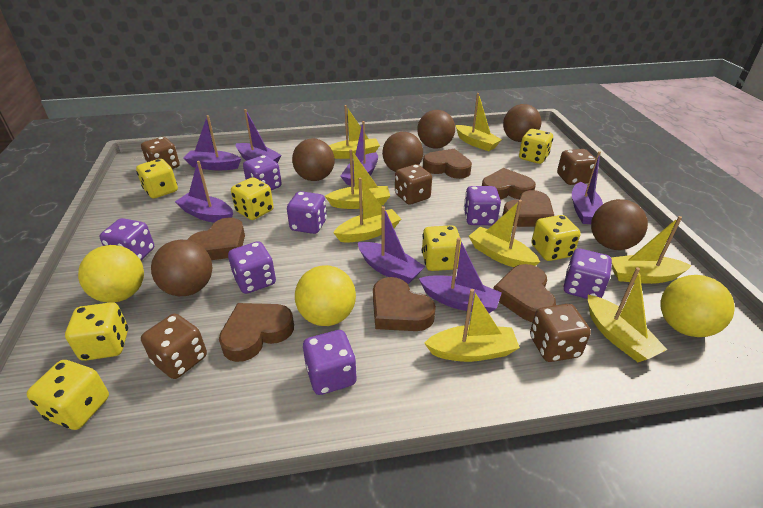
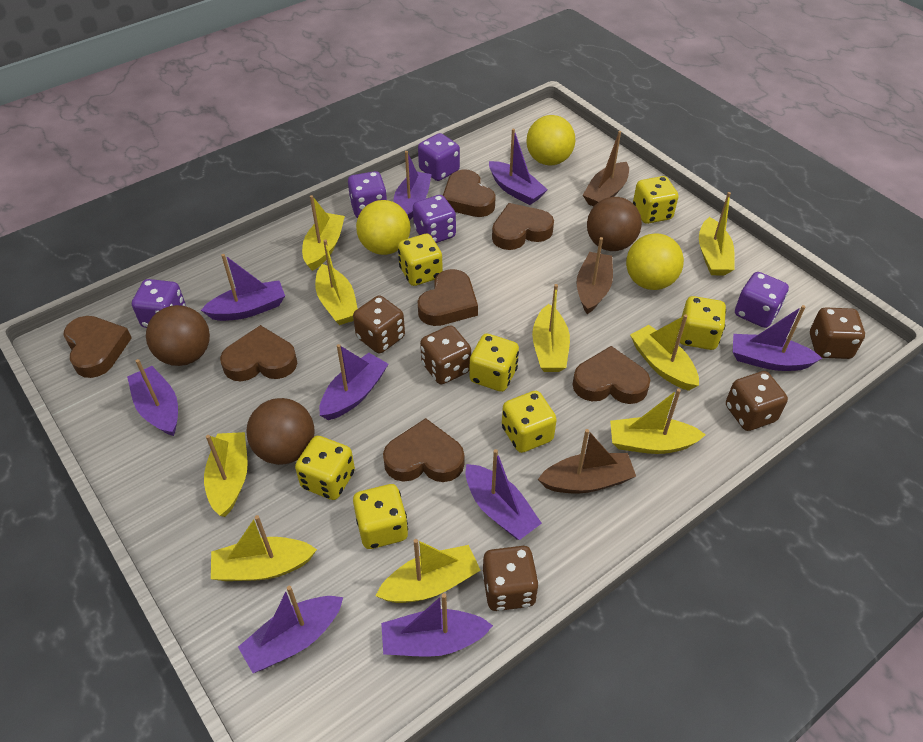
brown ball: 6 -> 3
brown boat: 0 -> 3
purple boat: 7 -> 9
purple dice: 7 -> 5
yellow boat: 8 -> 9

